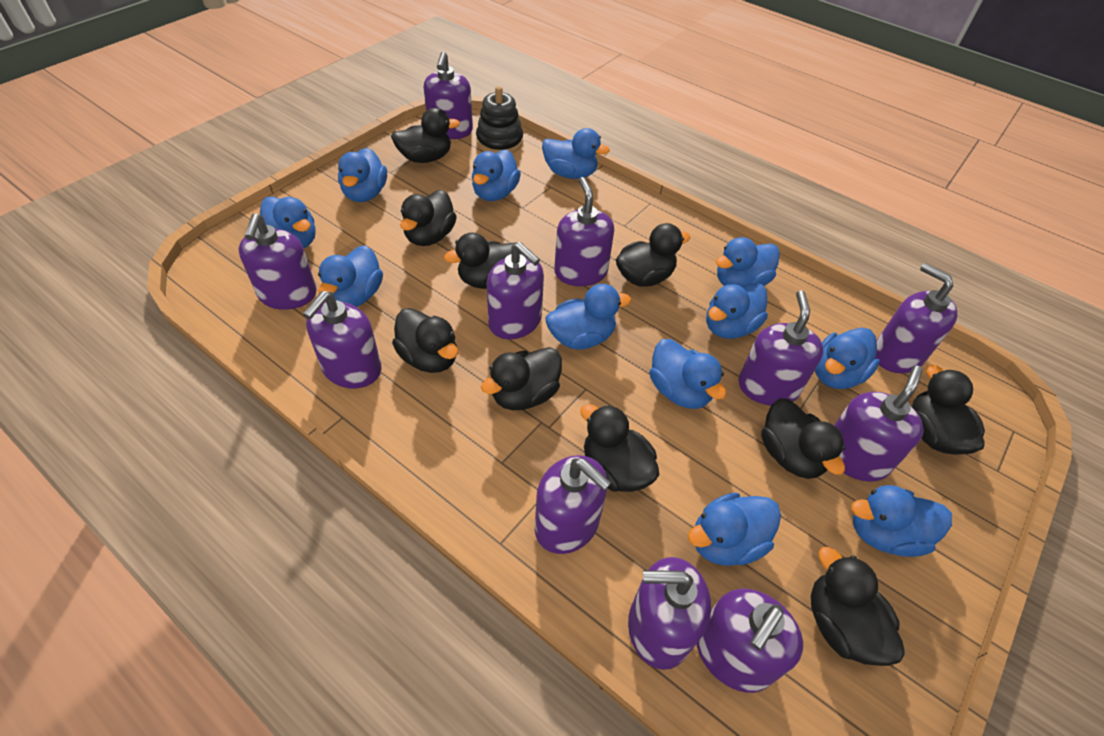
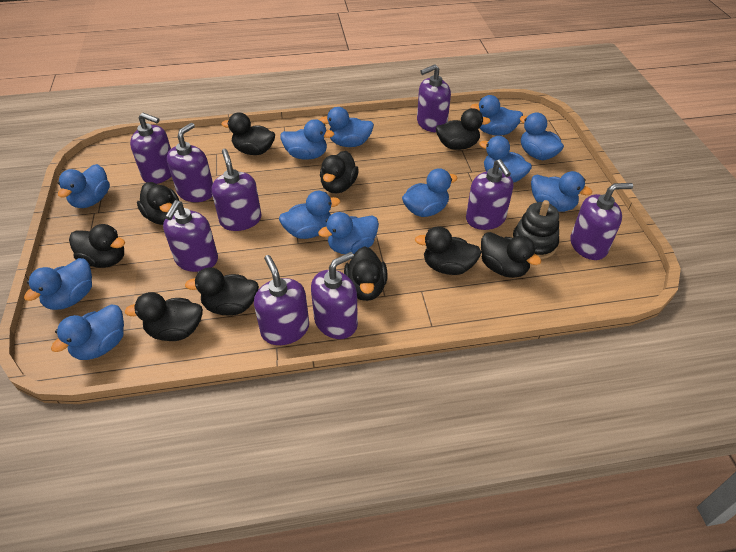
purple soap dispenser: 11 -> 9

